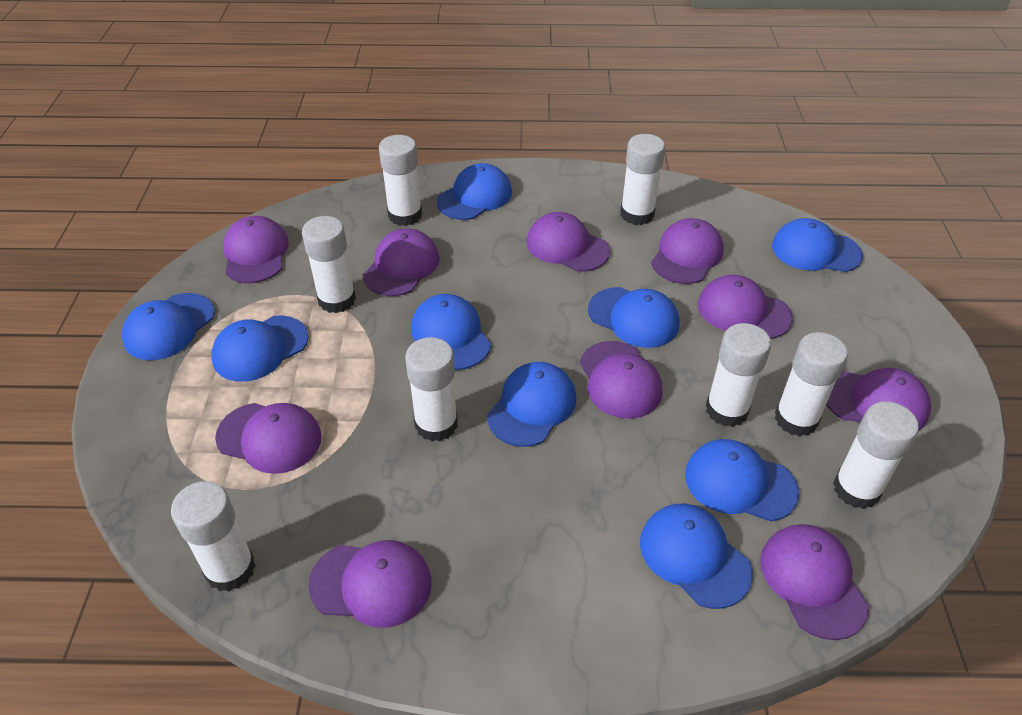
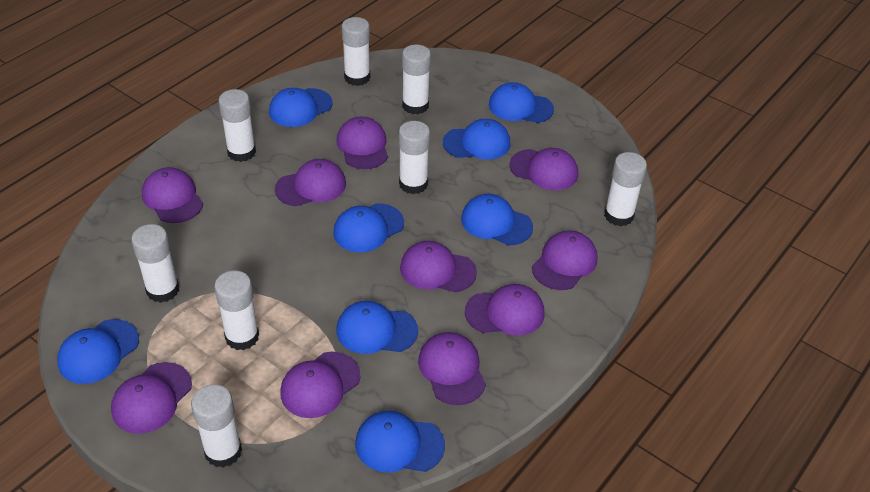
blue cap: 9 -> 8

